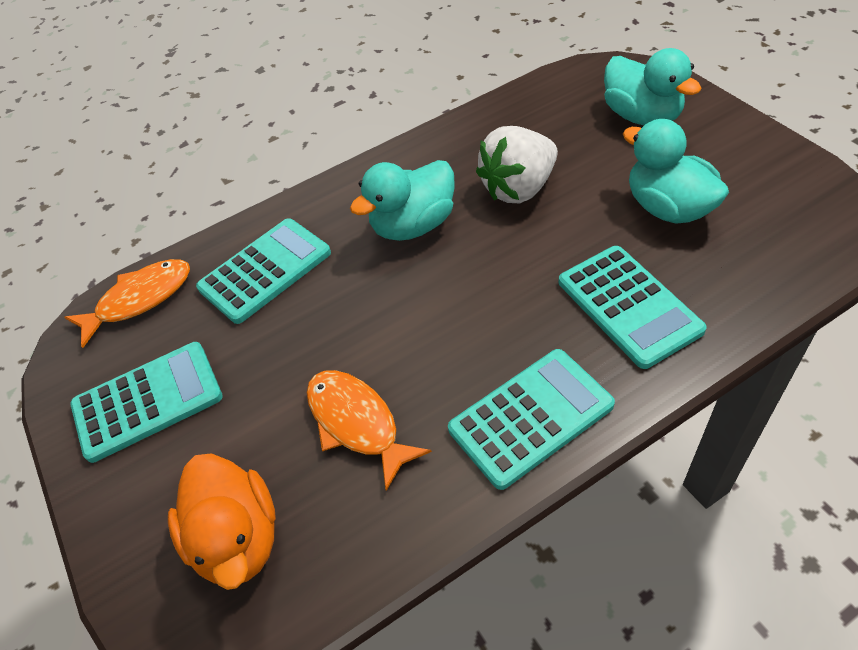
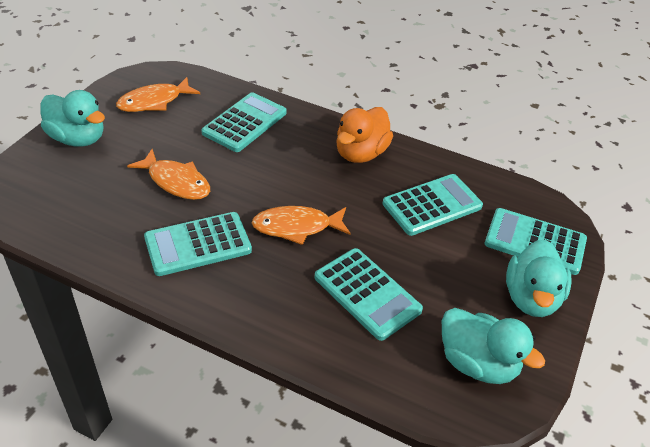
orange fish: 2 -> 3
turquoise calculator: 4 -> 5
white strawberry: 1 -> 0

